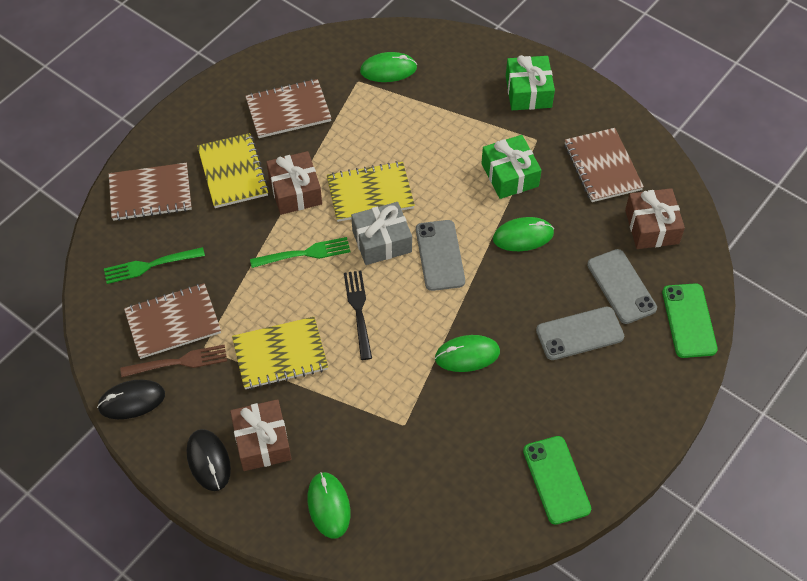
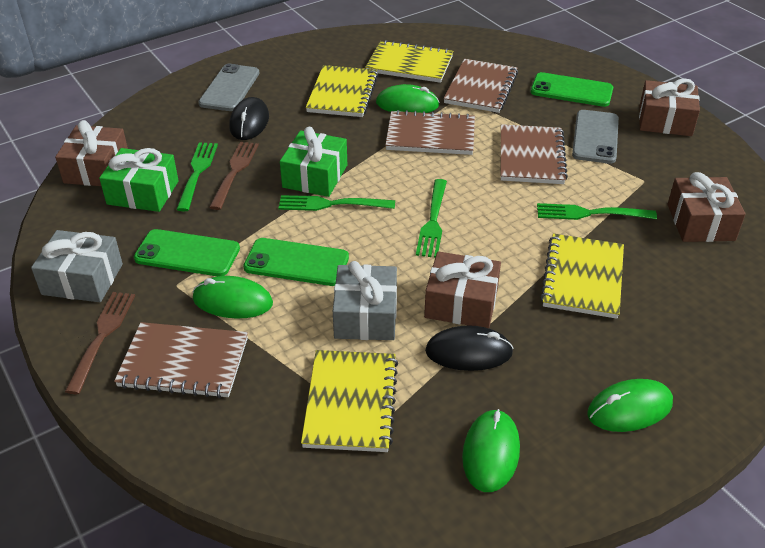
black fork: 1 -> 0
brown fork: 1 -> 2
brown gift: 3 -> 4
green fork: 2 -> 4
green phone: 2 -> 3
grey gift: 1 -> 2
grey phone: 3 -> 2
yellow notebook: 3 -> 4

